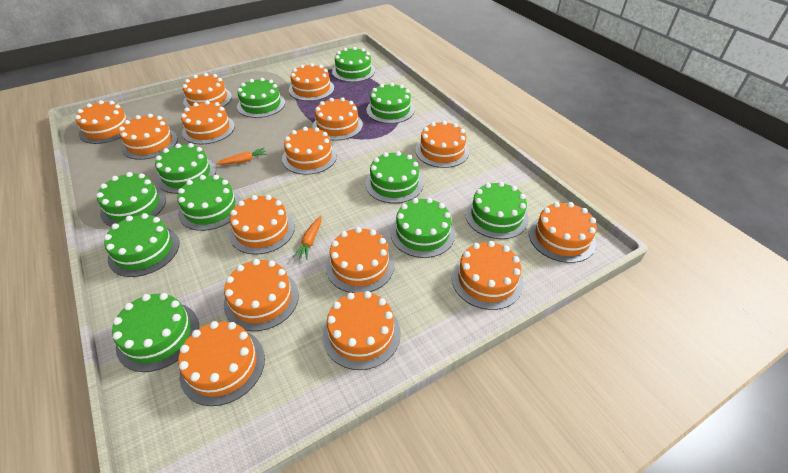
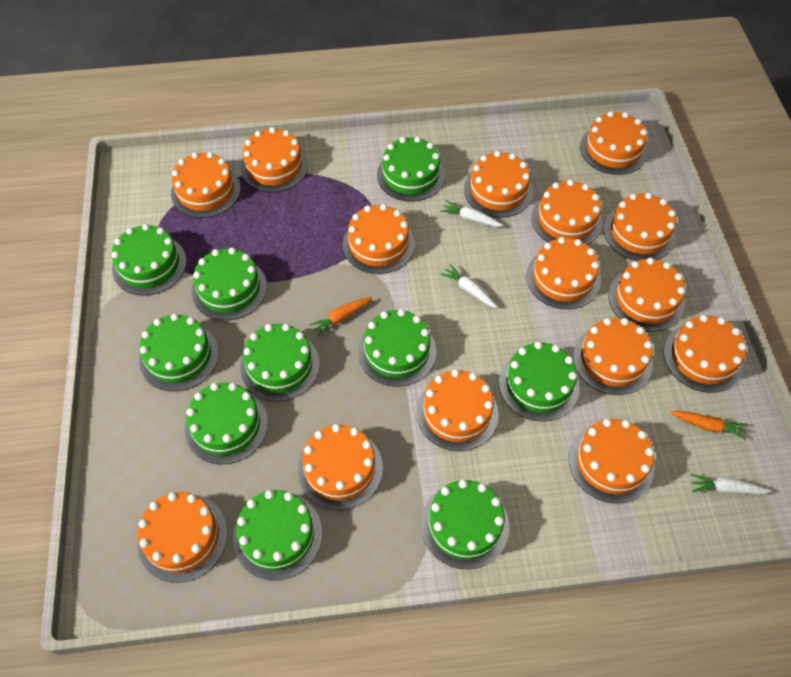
green cake: 11 -> 10
white carrot: 0 -> 3

